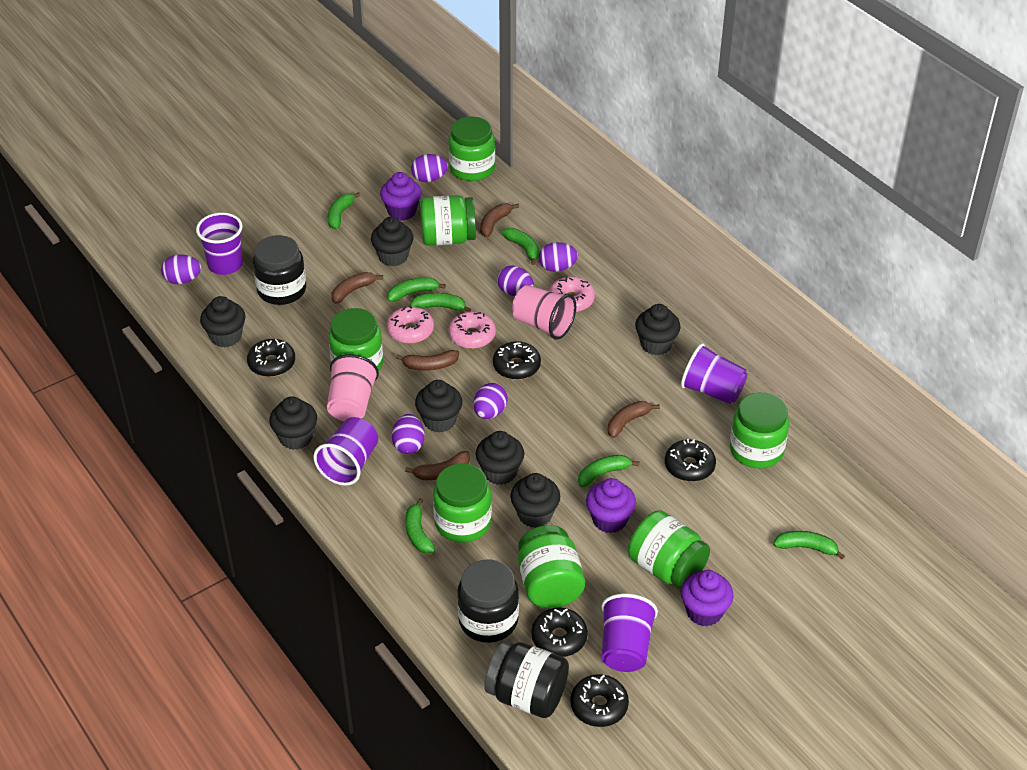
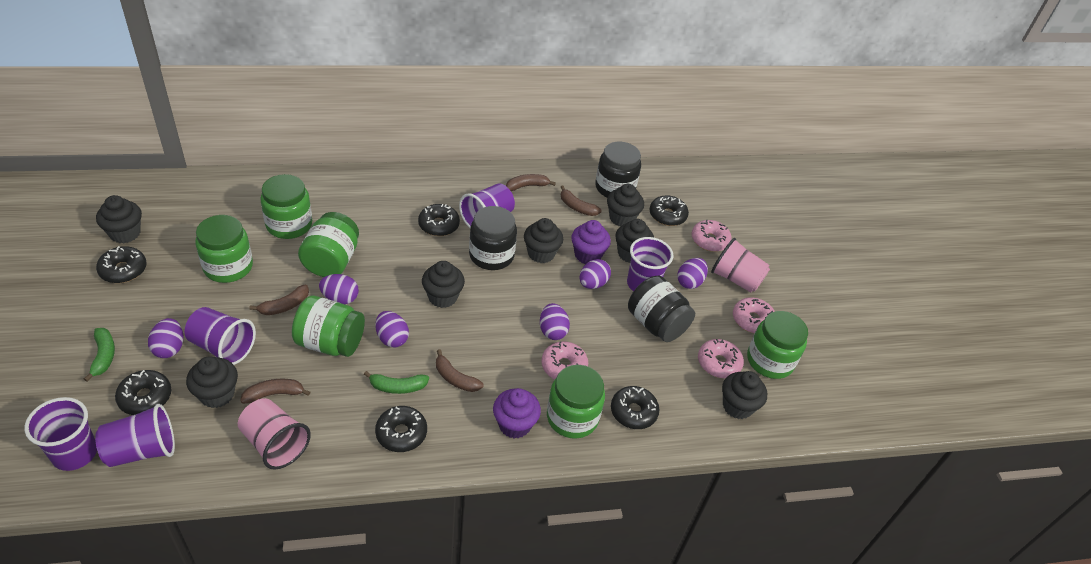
black donut: 5 -> 6
green banana: 7 -> 2
green jar: 7 -> 6
pink donut: 3 -> 4
purple cup: 4 -> 5
purple cupcake: 3 -> 2

